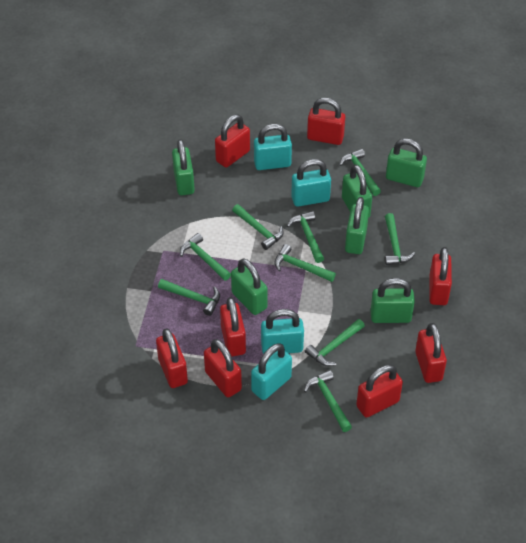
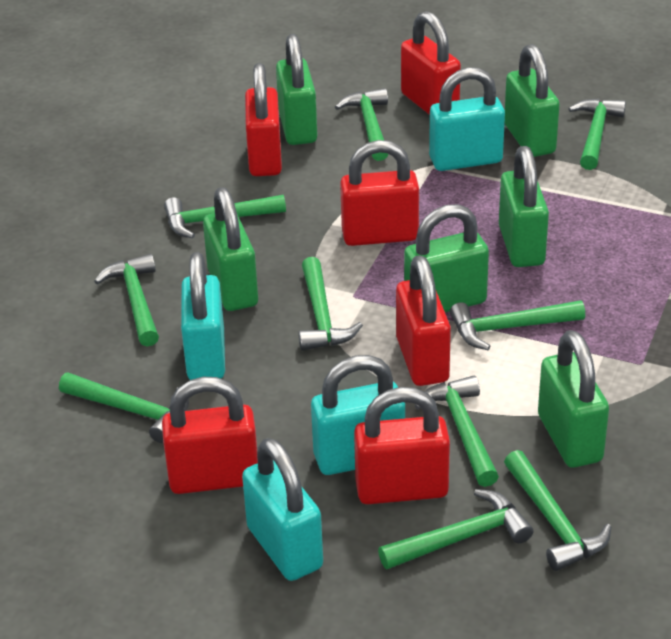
green hammer: 9 -> 10
red padlock: 8 -> 6

